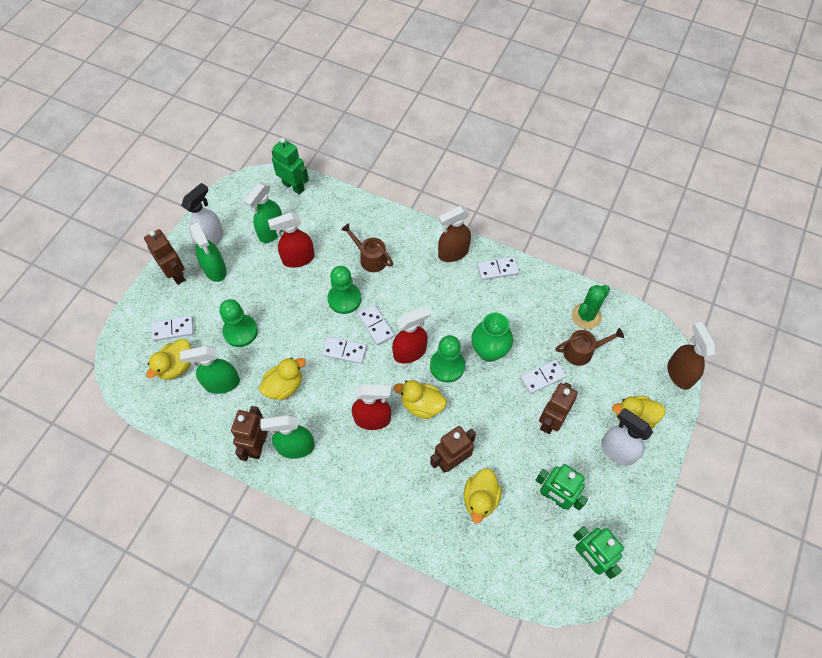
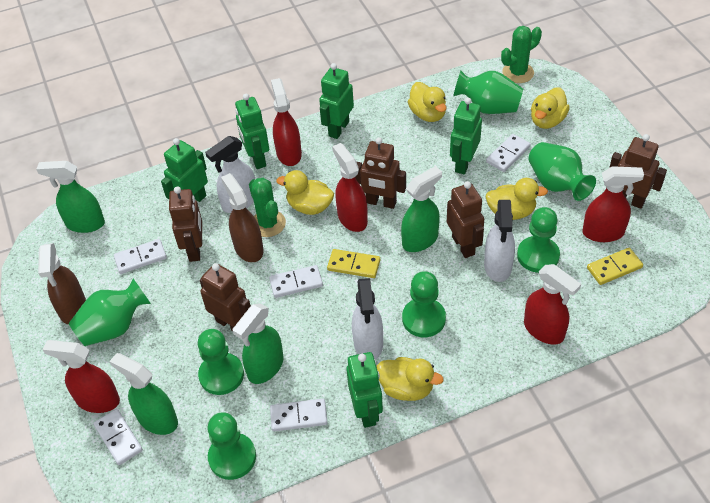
brown robot: 4 -> 5
brown watering can: 2 -> 0
green cactus: 1 -> 2
green pawn: 3 -> 4
green robot: 3 -> 5
green vase: 1 -> 3
red spray bottle: 3 -> 5
white spray bottle: 2 -> 3
yellow domino: 0 -> 2

